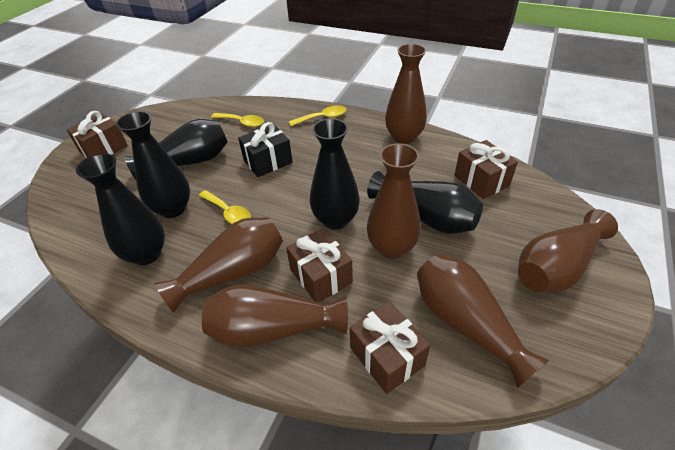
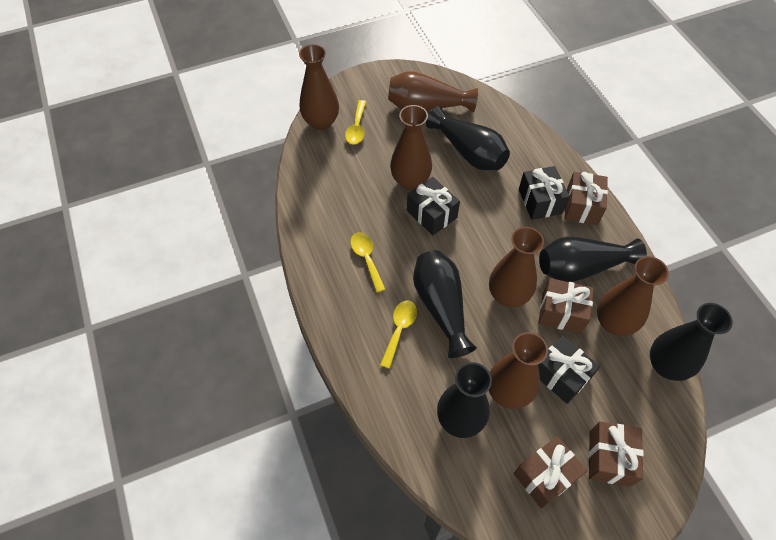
black gift: 1 -> 3

